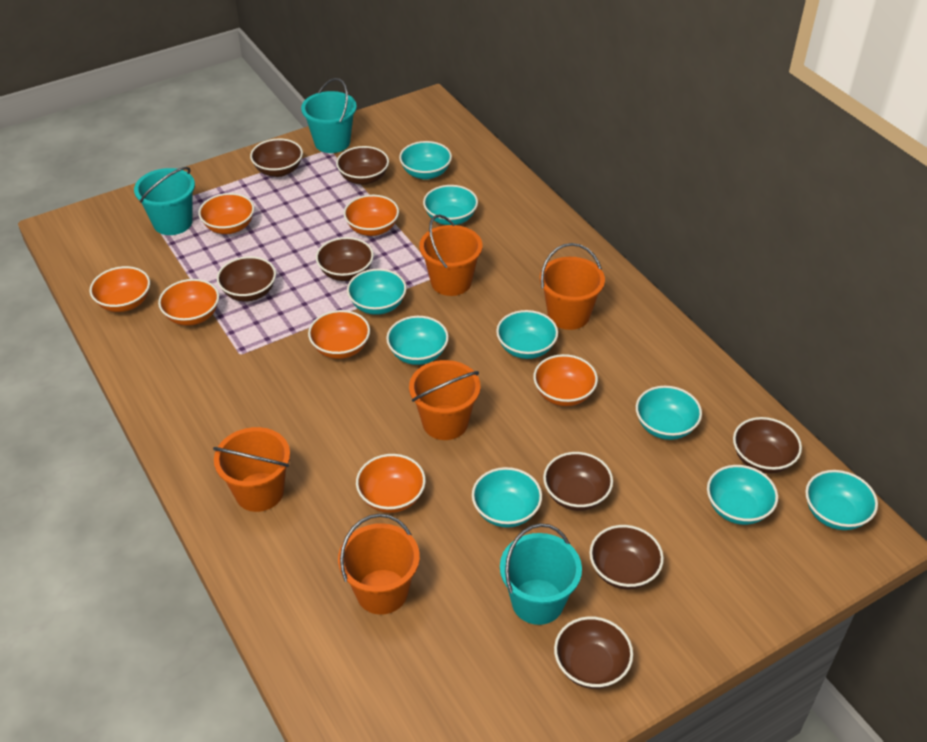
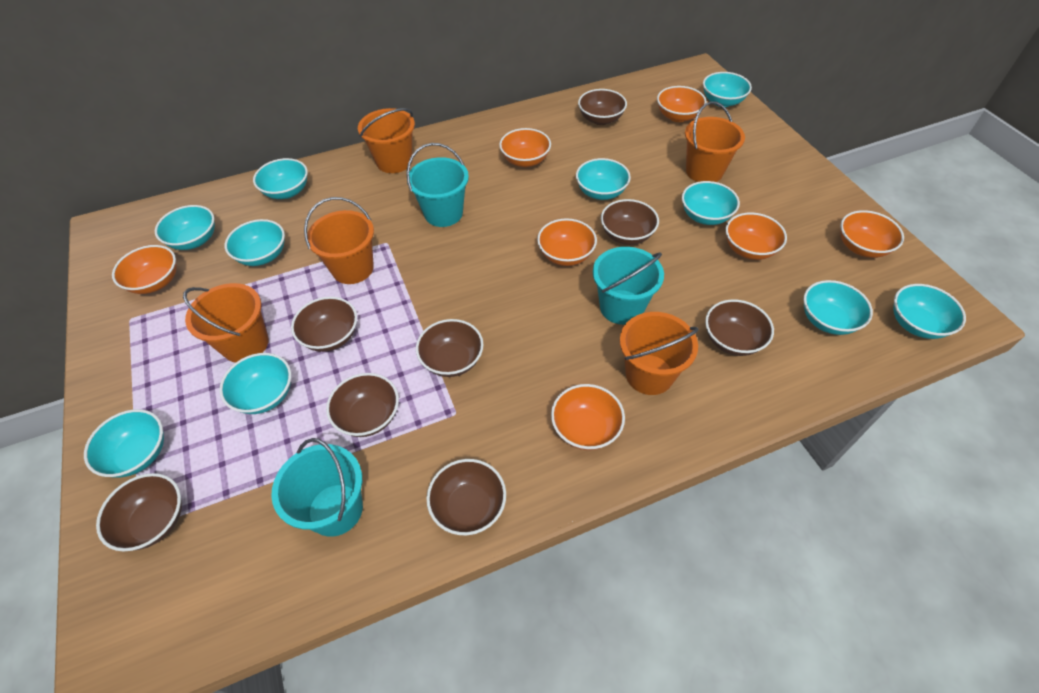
turquoise bowl: 9 -> 10

